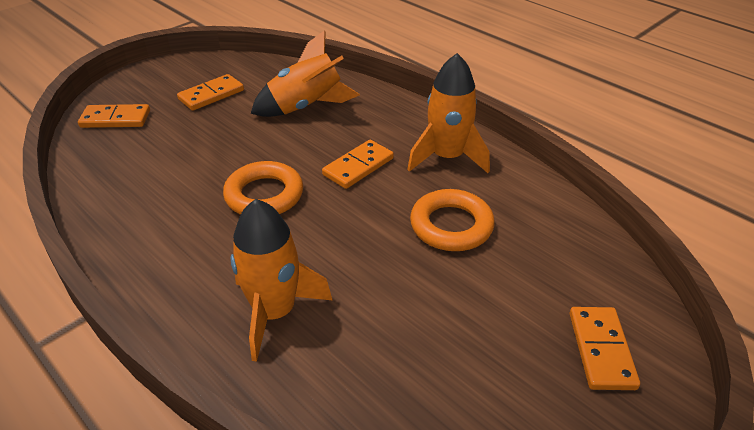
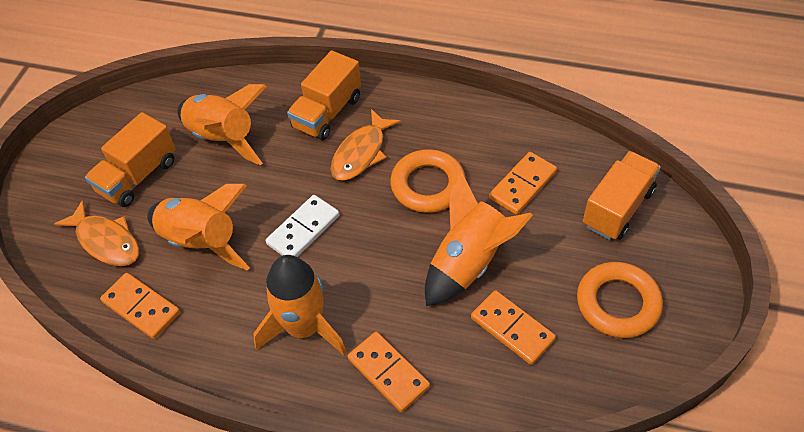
orange fish: 0 -> 2
orange rocket: 3 -> 4
orange truck: 0 -> 3
white domino: 0 -> 1

